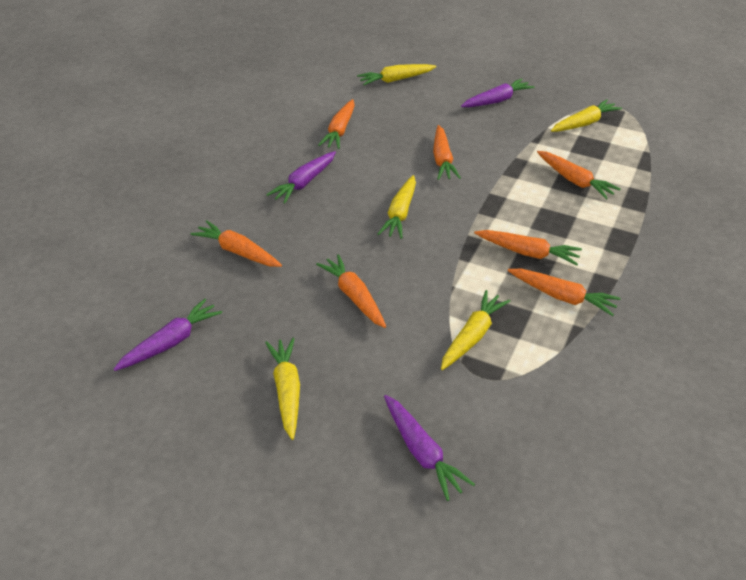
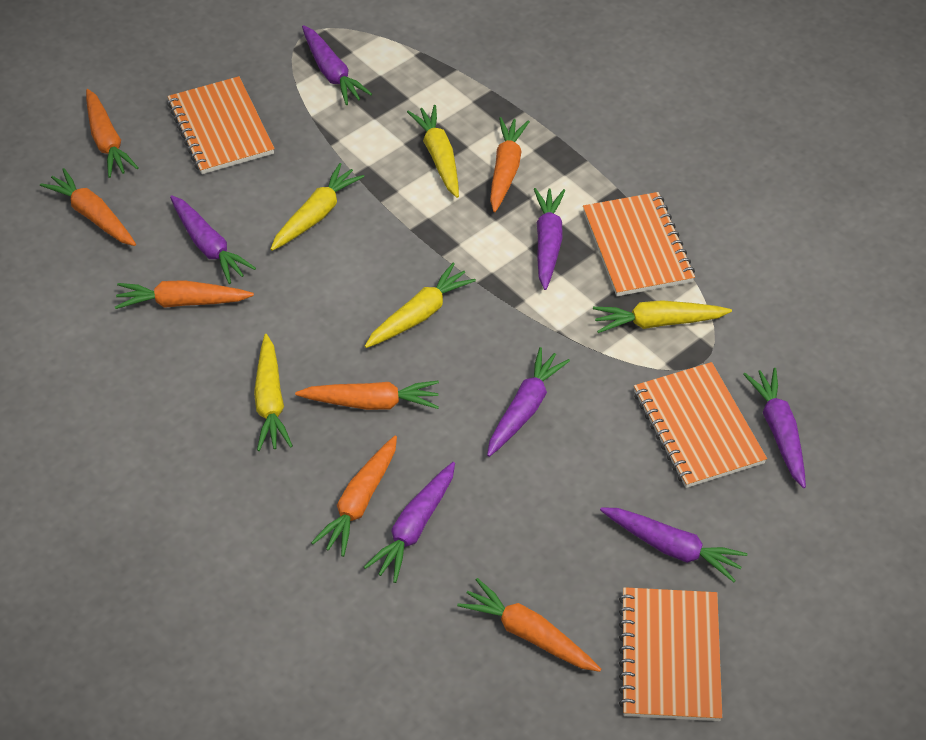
orange notebook: 0 -> 4
purple carrot: 4 -> 7

